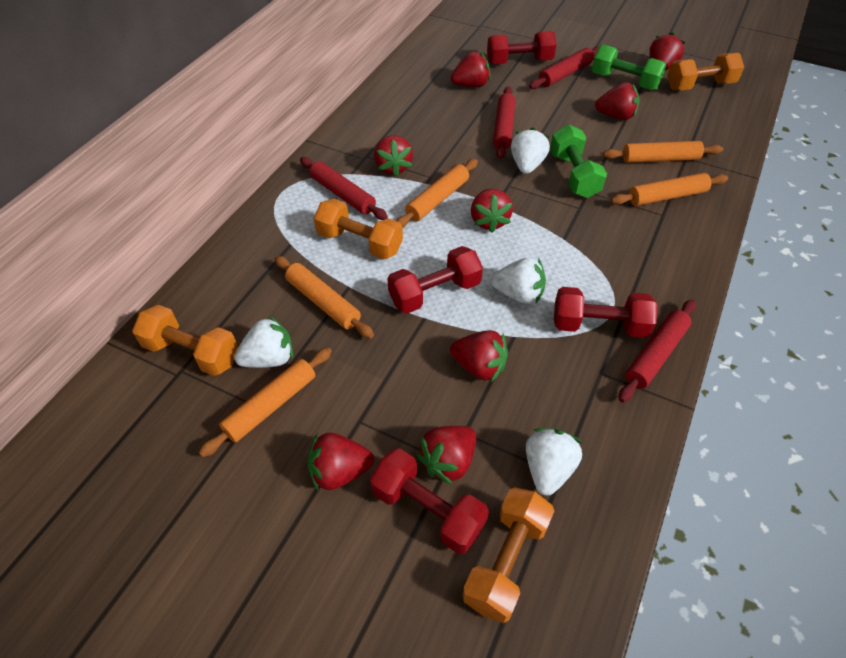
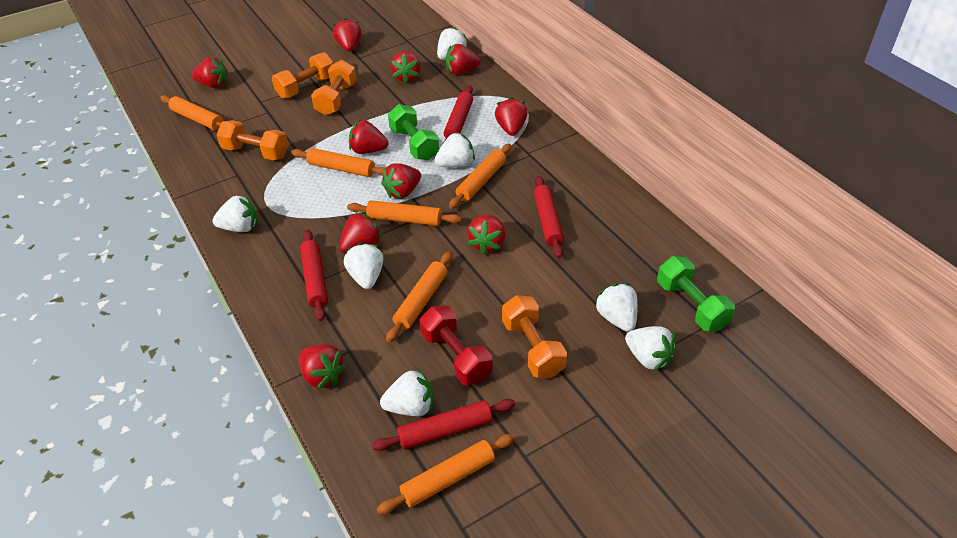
orange rolling pin: 5 -> 6
red dumbbell: 4 -> 1
red strawberry: 8 -> 10
white strawberry: 4 -> 7

